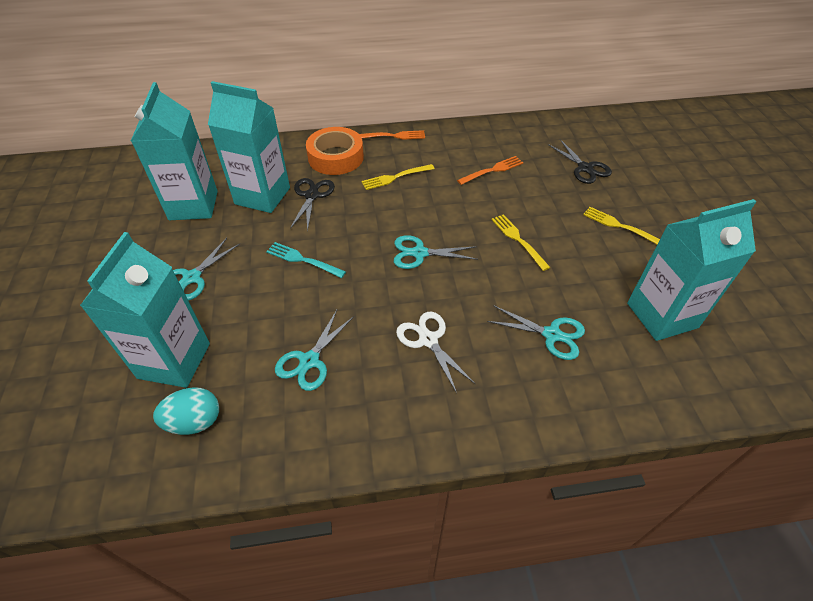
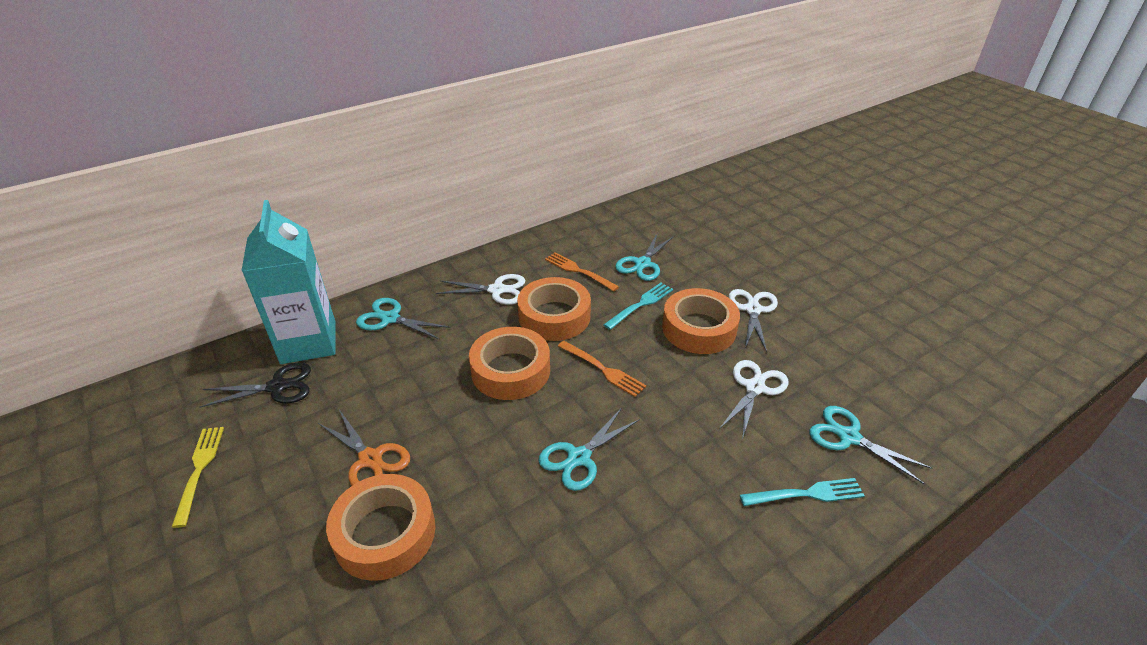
black scissors: 2 -> 1
orange scissors: 0 -> 1
orange tape: 1 -> 4
turquoise carton: 4 -> 1
turquoise egg: 1 -> 0
turquoise fork: 1 -> 2
white scissors: 1 -> 3
yellow fork: 3 -> 1

